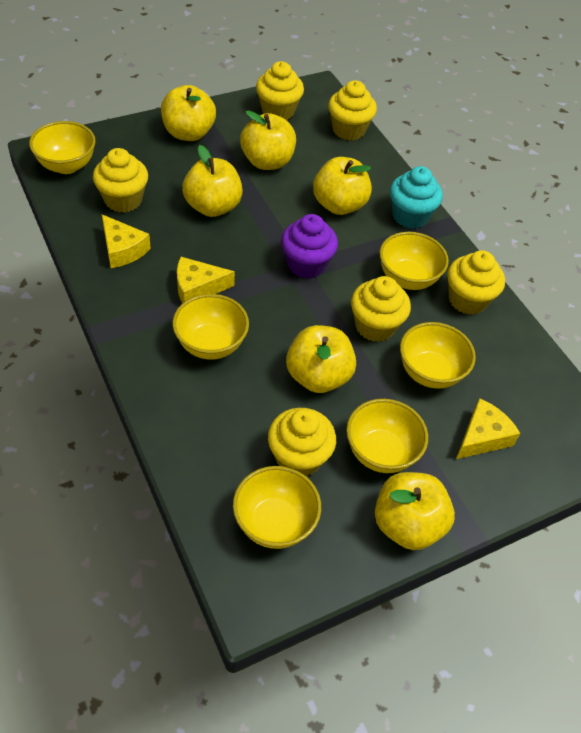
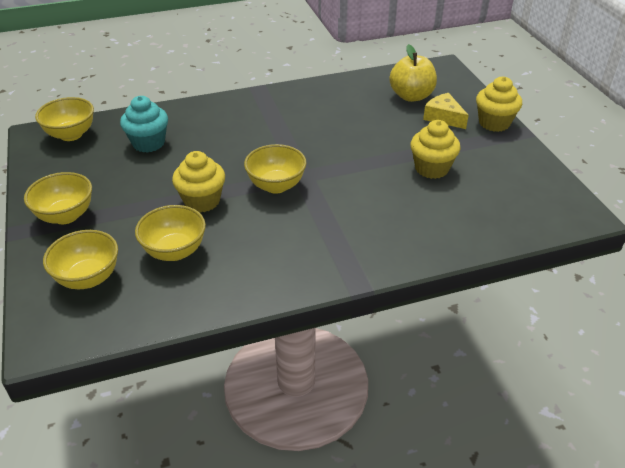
purple cupcake: 1 -> 0
yellow apple: 6 -> 1
yellow bowl: 6 -> 5
yellow cheese: 3 -> 1
yellow cupcake: 6 -> 3

